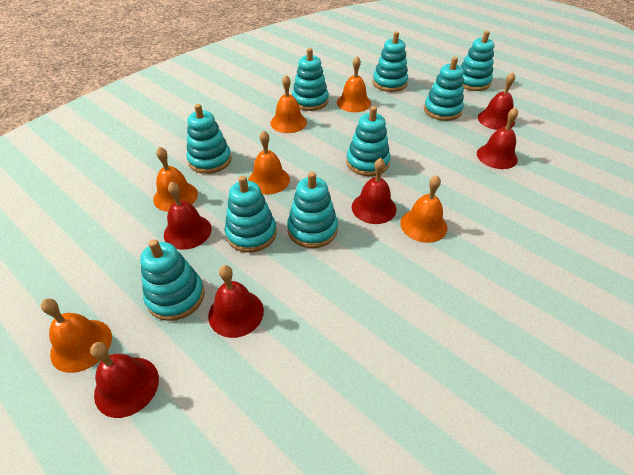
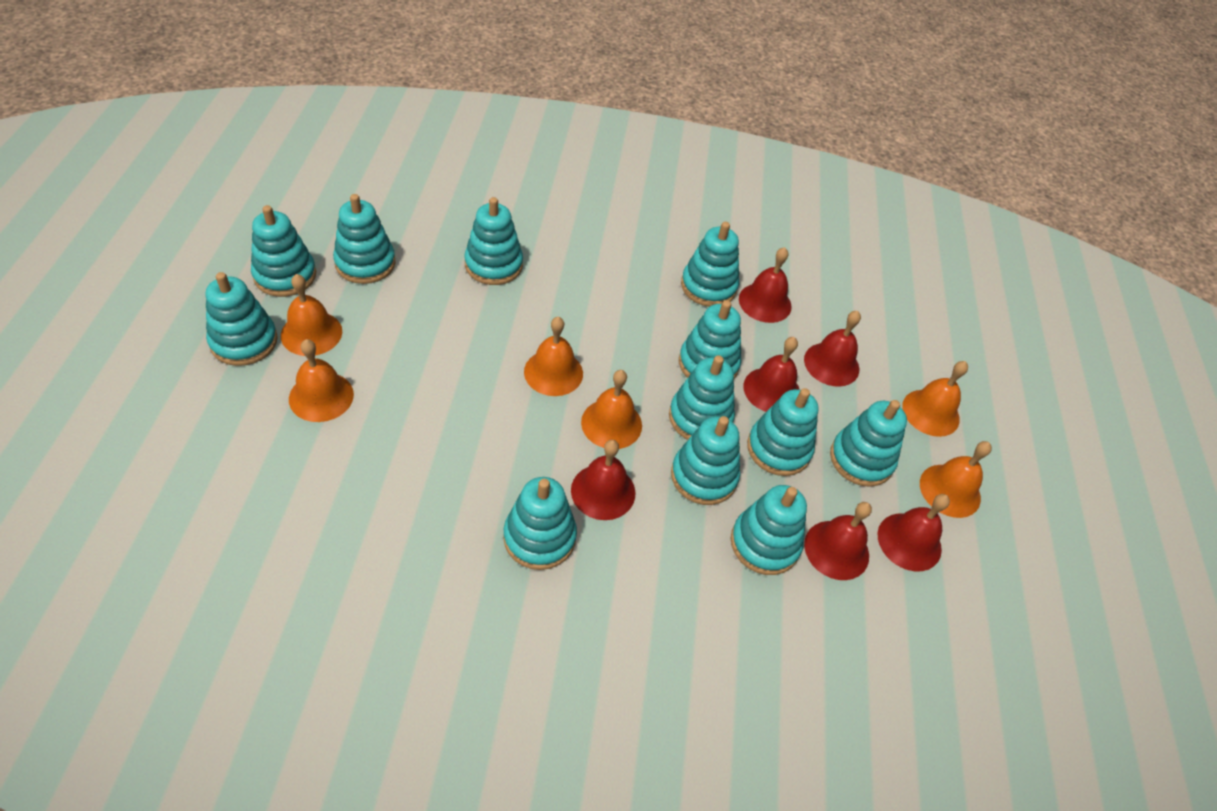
turquoise stacking toy: 9 -> 12

